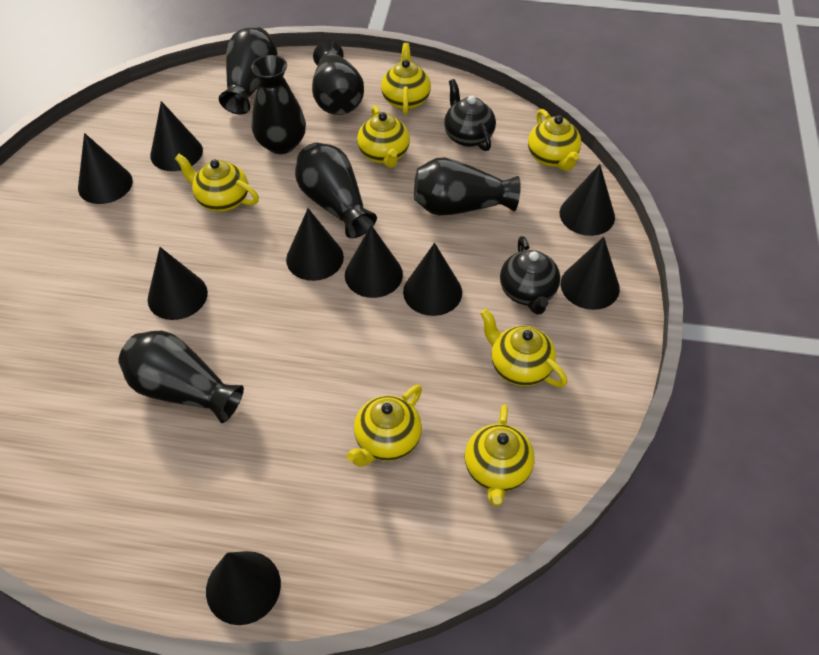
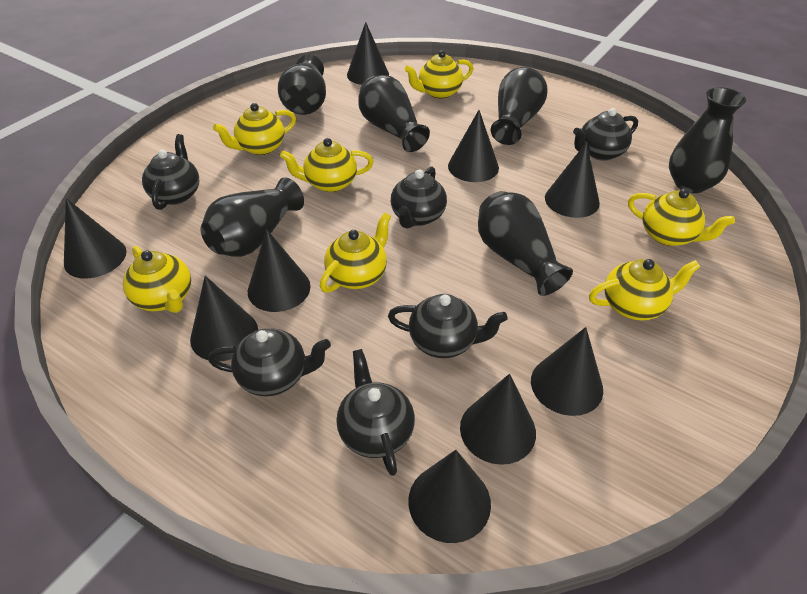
black teapot: 2 -> 6

